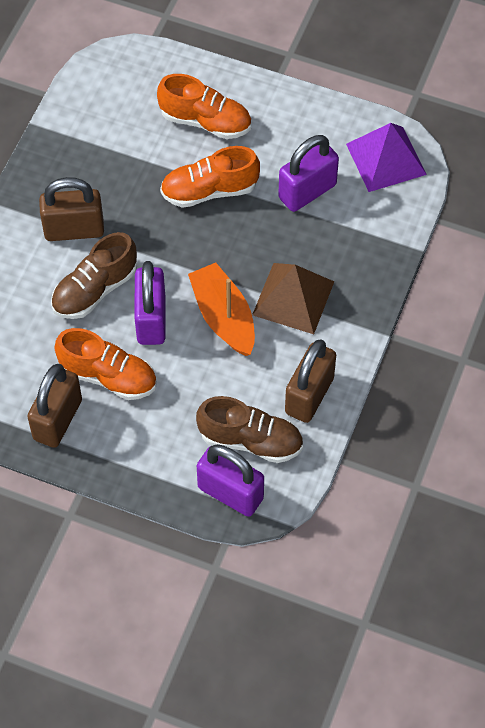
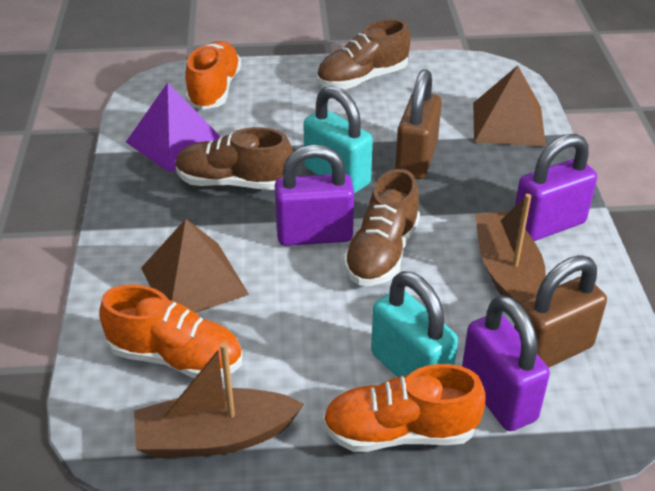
brown boat: 0 -> 2
brown padlock: 3 -> 2
brown pyramid: 1 -> 2
brown shoe: 2 -> 3
orange boat: 1 -> 0
turquoise padlock: 0 -> 2

